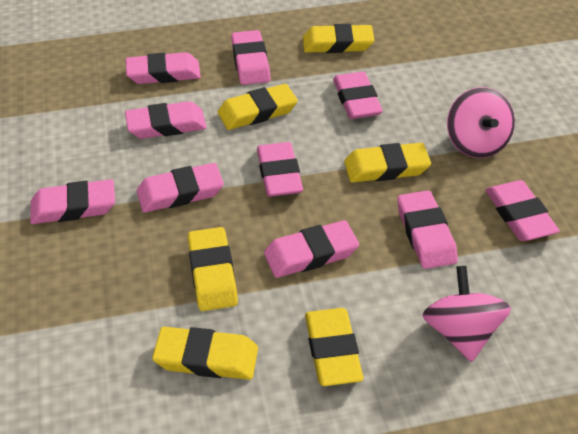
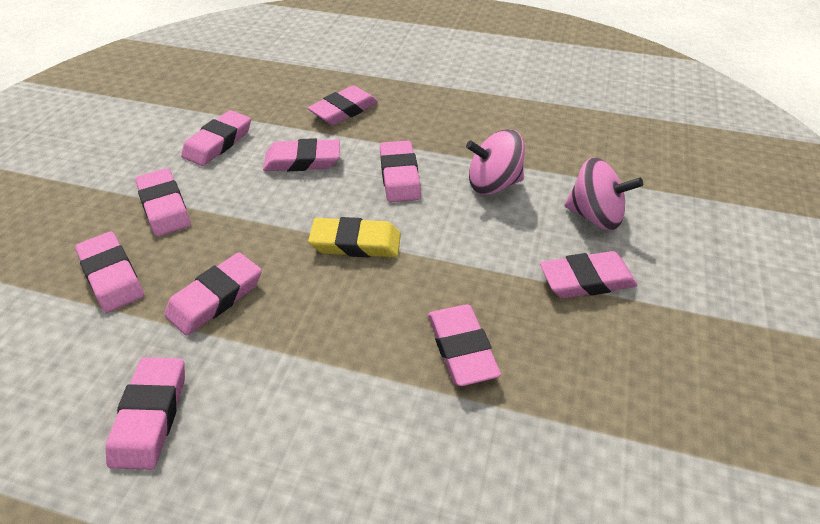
yellow eraser: 6 -> 1

